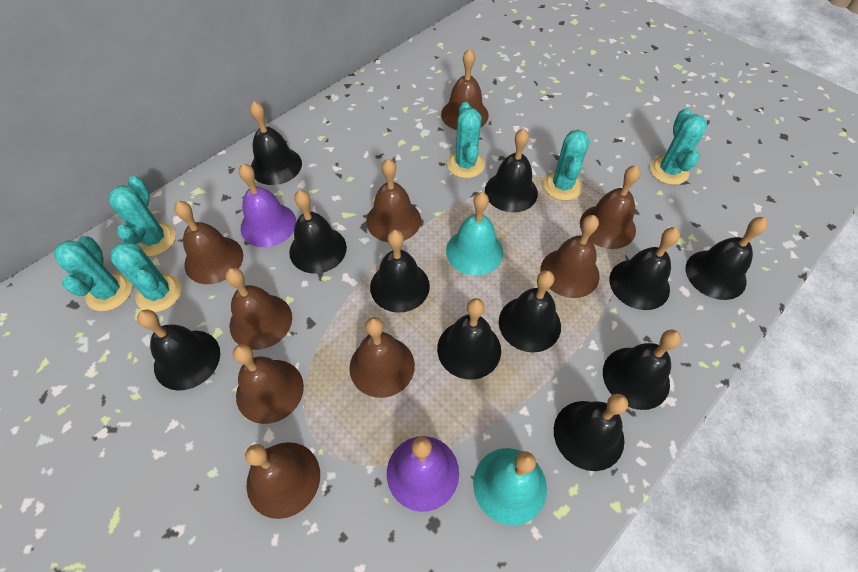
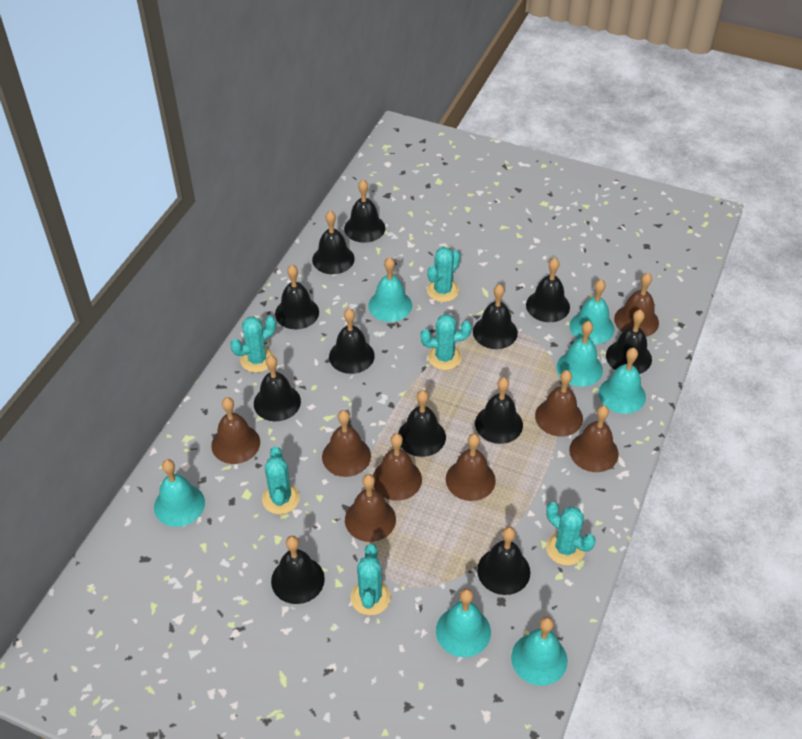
black bell: 11 -> 12
brown bell: 9 -> 8
purple bell: 2 -> 0
turquoise bell: 2 -> 7

